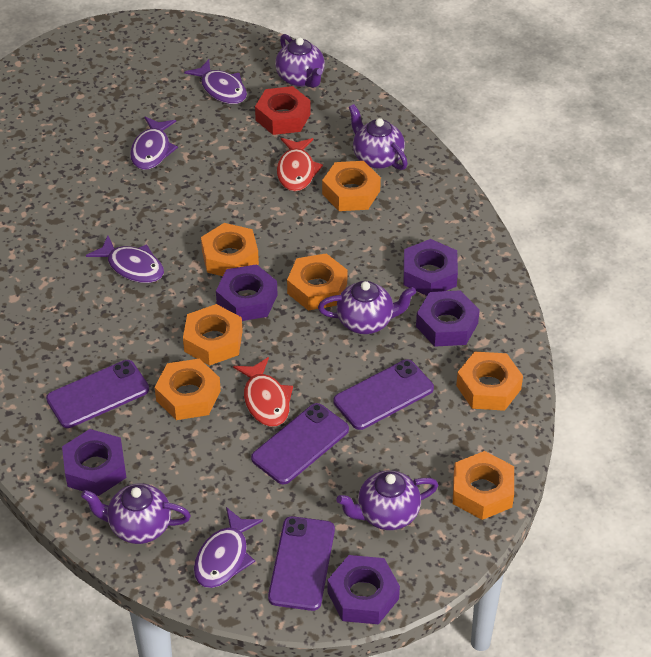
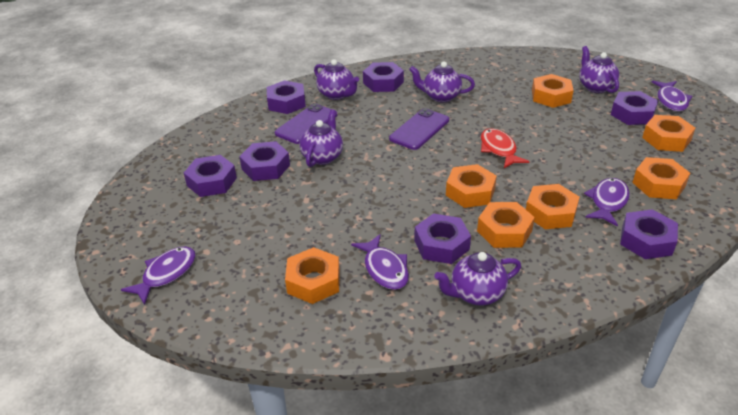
purple nut: 5 -> 7
purple phone: 4 -> 2
red fish: 2 -> 1
red nut: 1 -> 0

